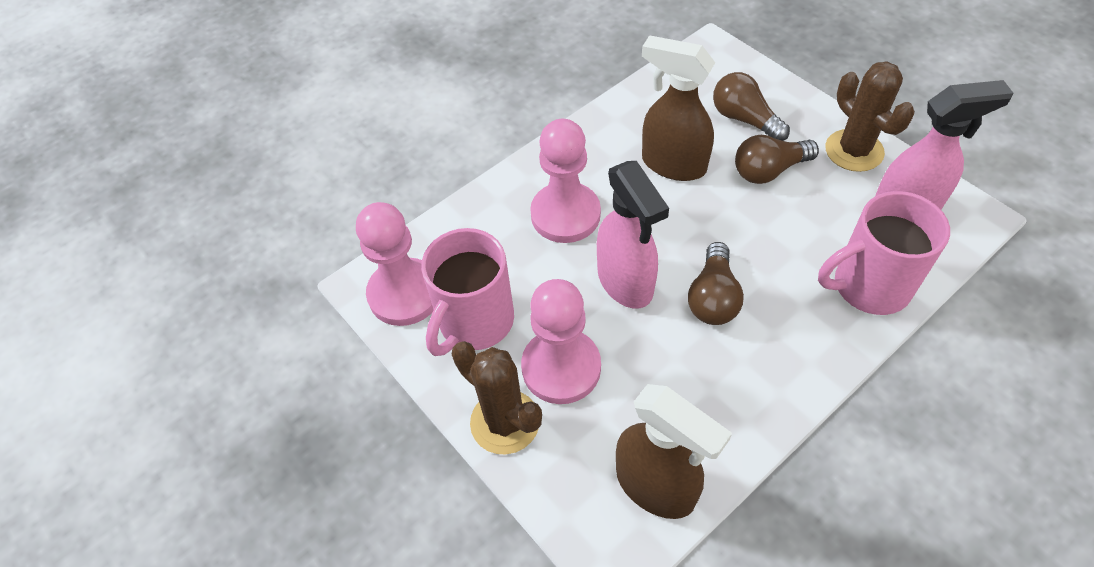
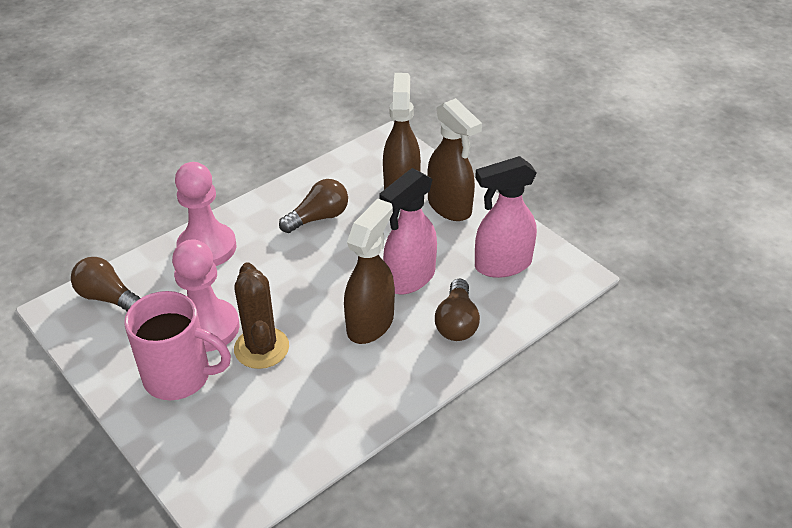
brown cactus: 2 -> 1
brown spray bottle: 2 -> 3
pink mug: 2 -> 1
pink pawn: 3 -> 2

